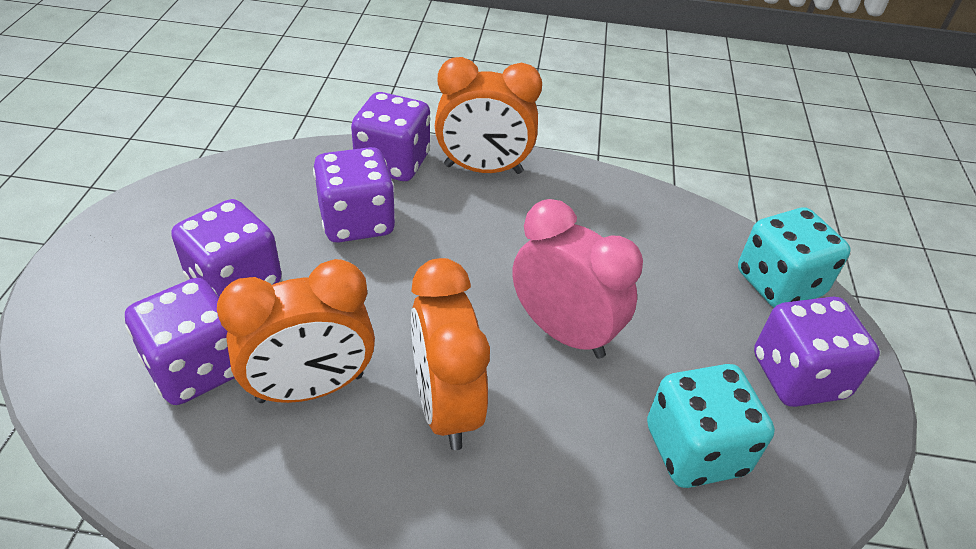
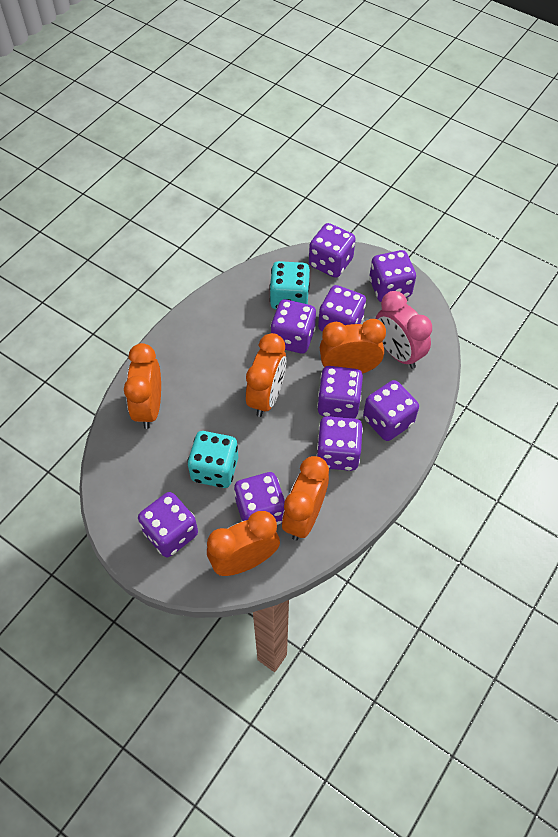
orange clock: 3 -> 5
purple dice: 5 -> 9

